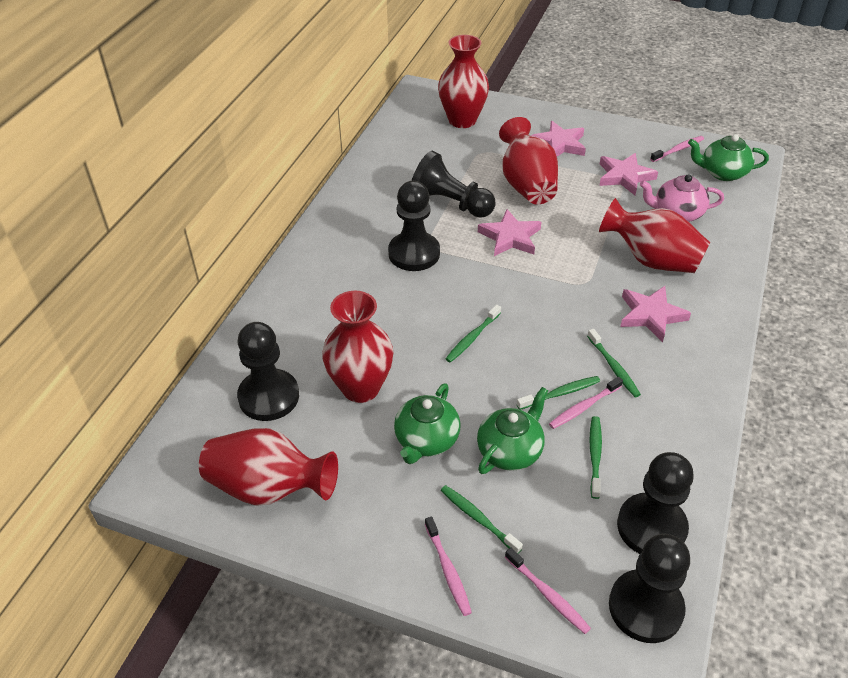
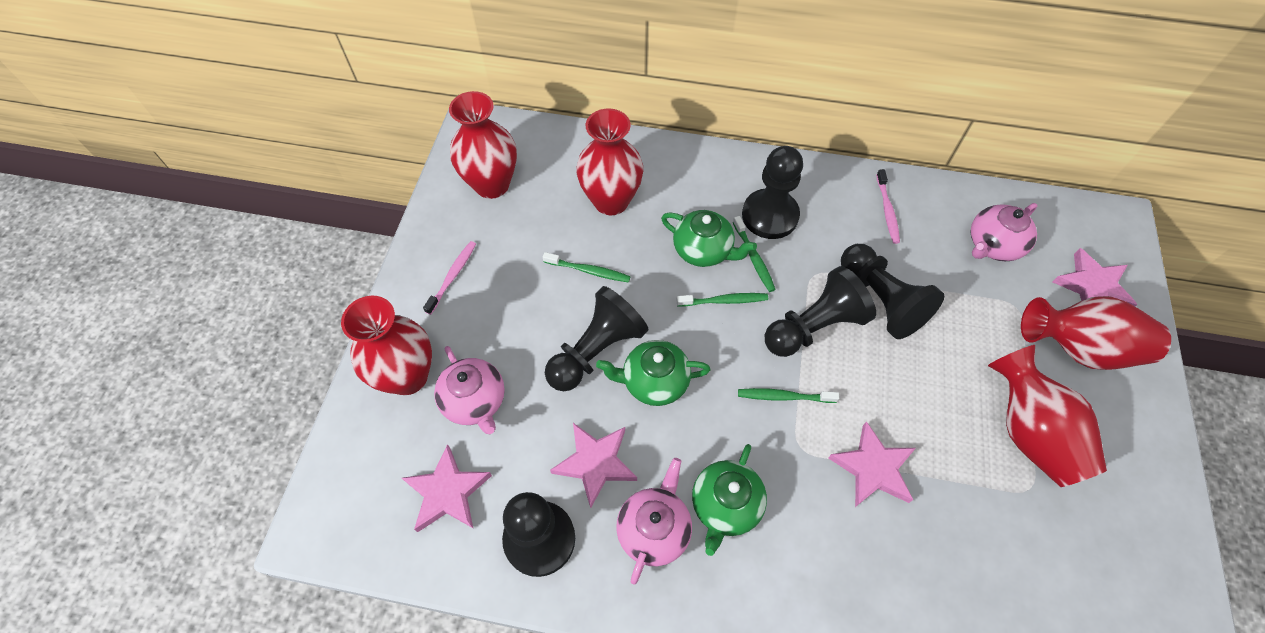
green toothbrush: 5 -> 4
pink teapot: 1 -> 3
pink toothbrush: 4 -> 2

